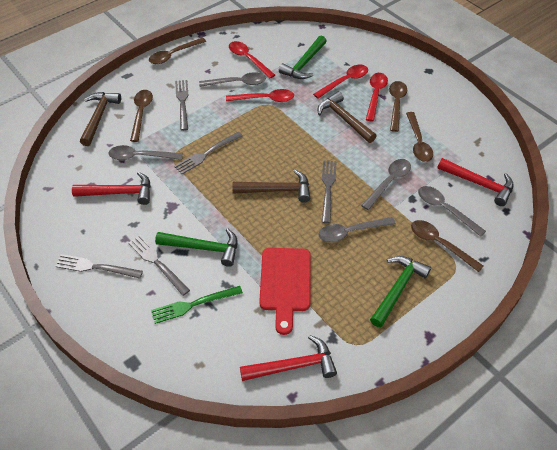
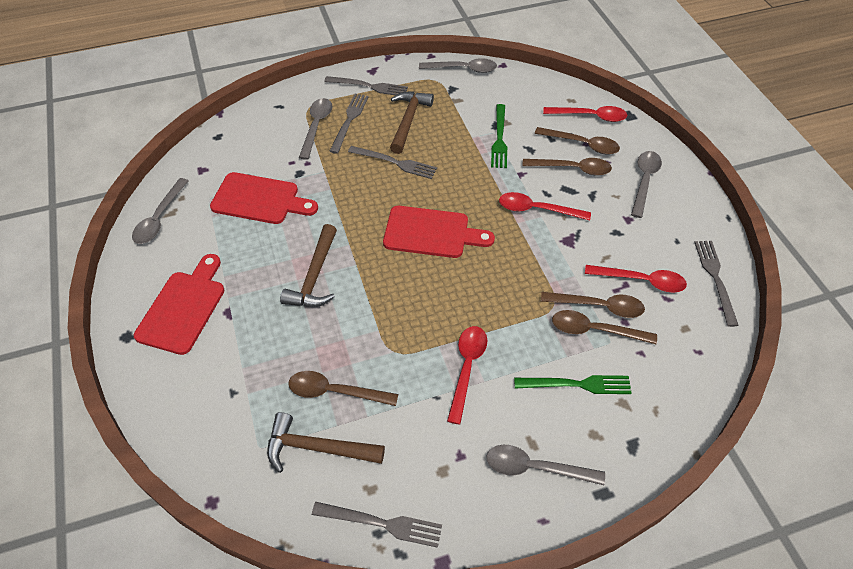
green fork: 1 -> 2
green hammer: 3 -> 0
red cutting board: 1 -> 3
red hammer: 3 -> 0

